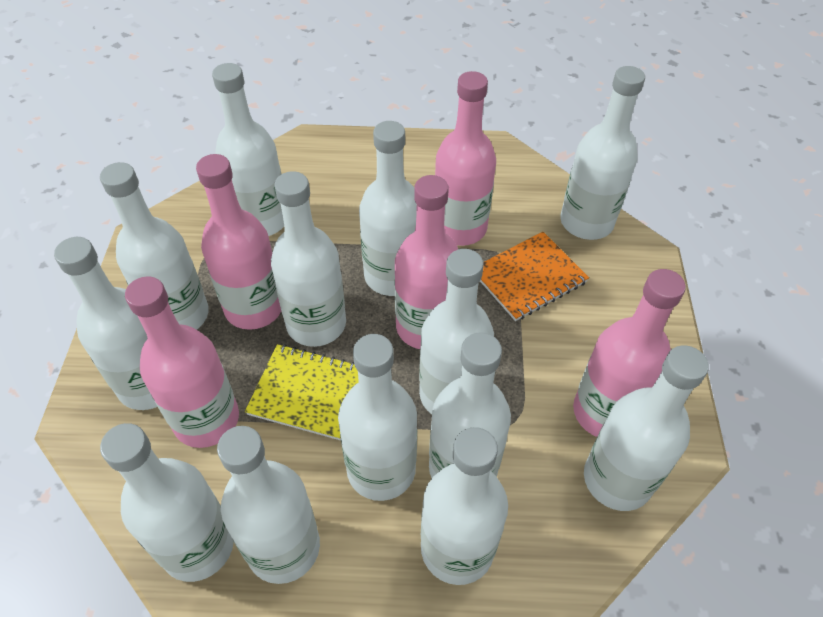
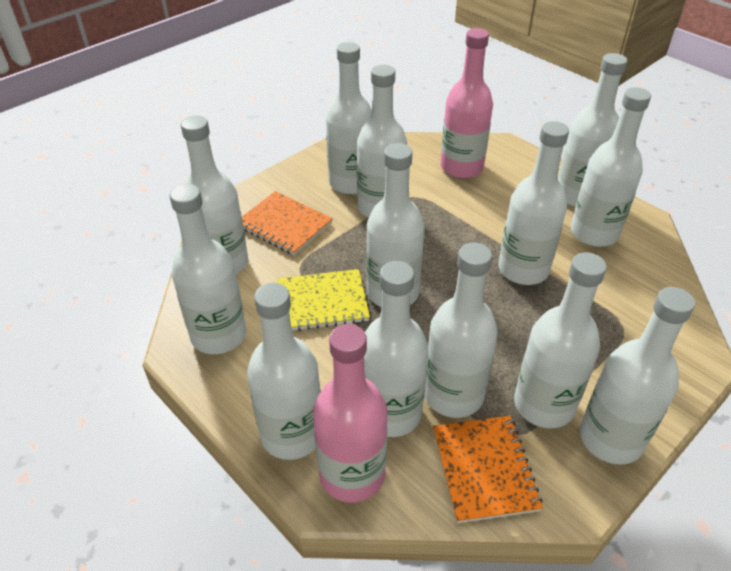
orange notebook: 1 -> 2
pink bottle: 5 -> 2

